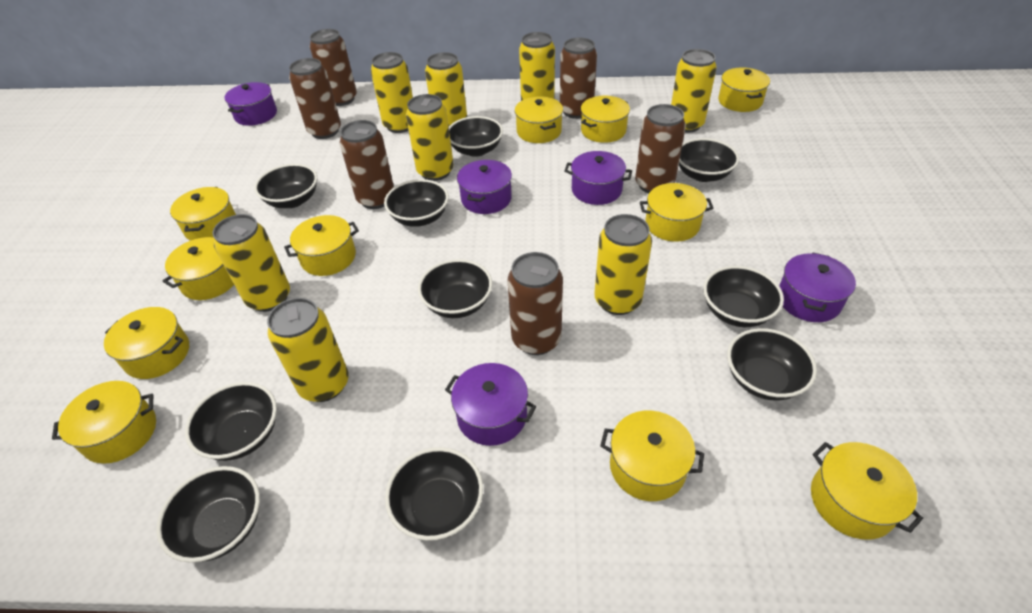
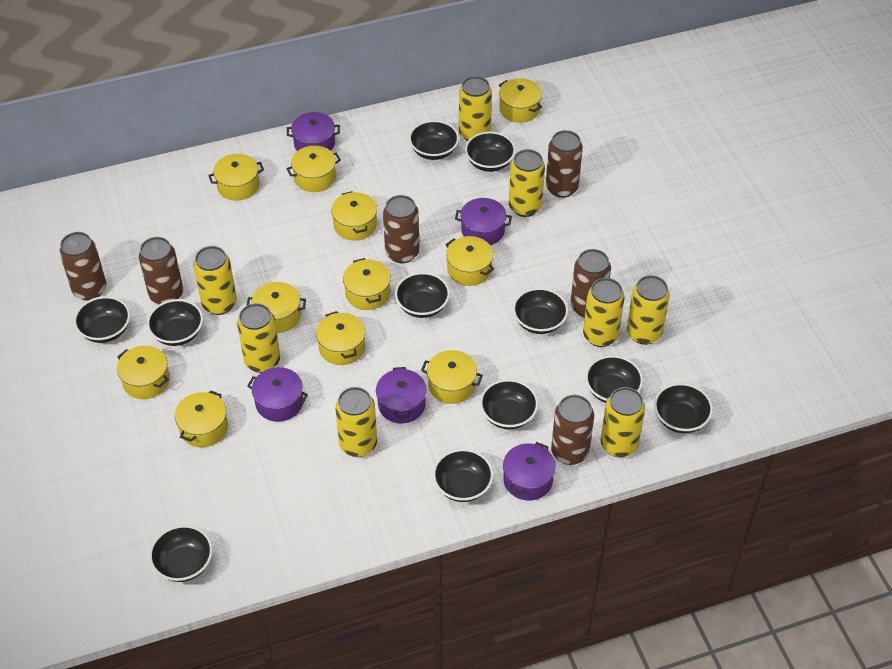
black bowl: 10 -> 11

